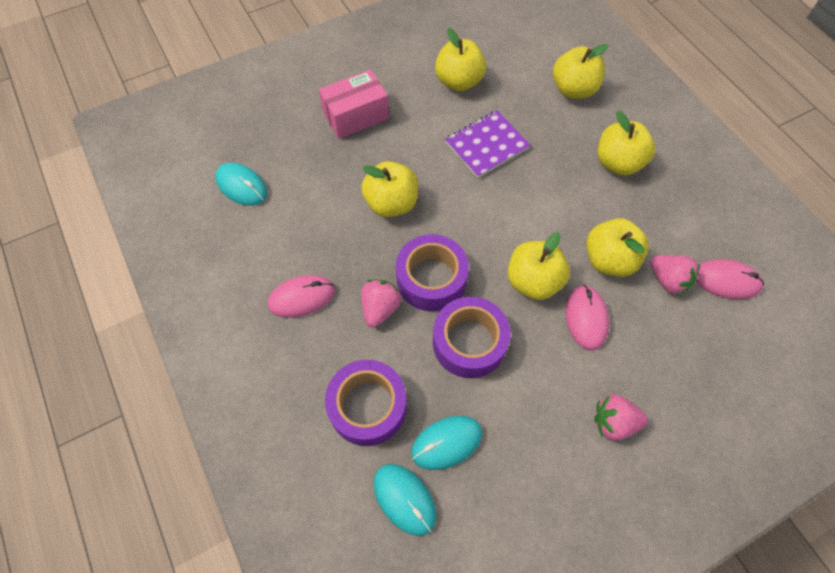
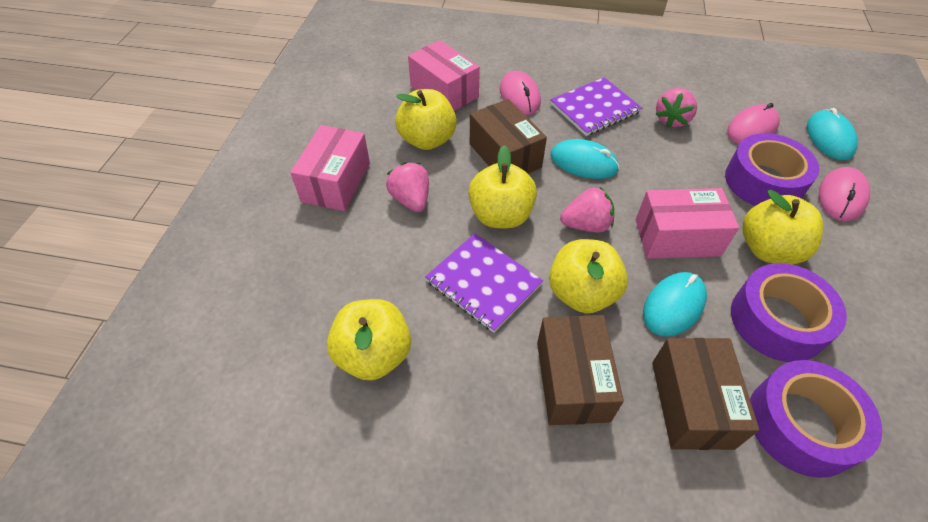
brown box: 0 -> 3
pink box: 1 -> 3
purple notebook: 1 -> 2
yellow apple: 6 -> 5

